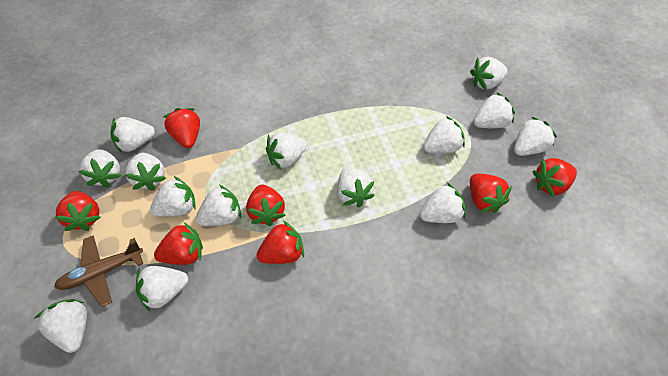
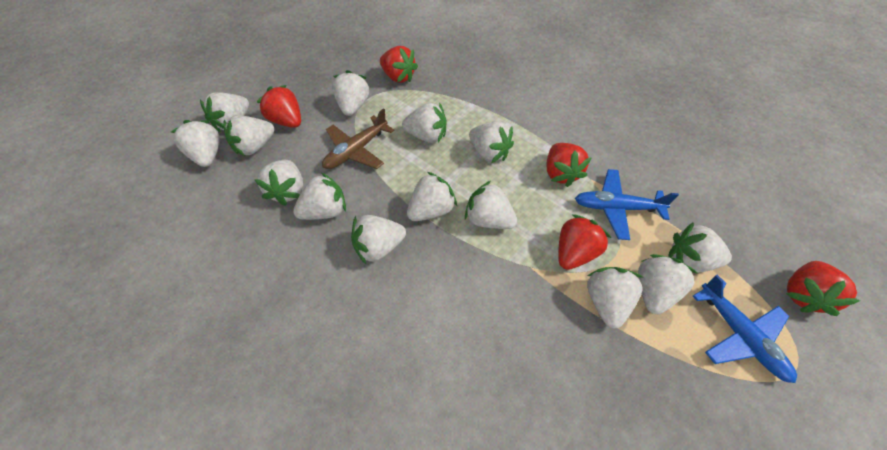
blue plane: 0 -> 2
red strawberry: 7 -> 5

